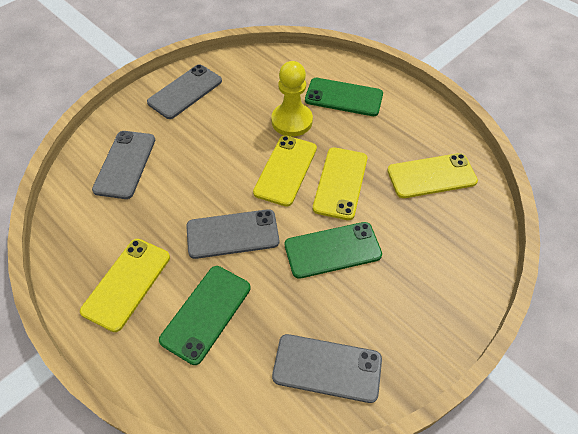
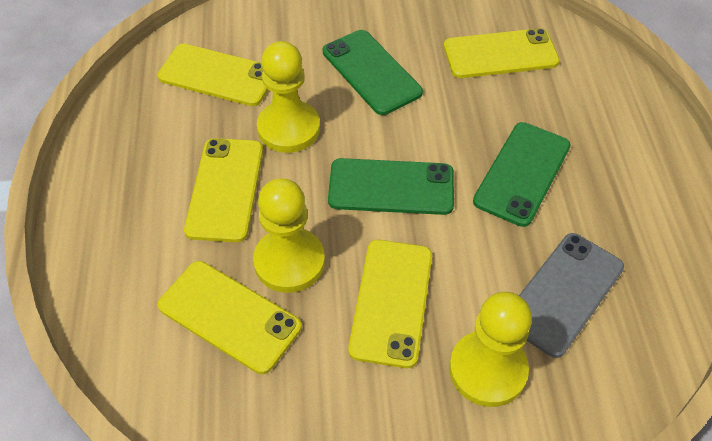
grey phone: 4 -> 1
yellow pawn: 1 -> 3
yellow phone: 4 -> 5

